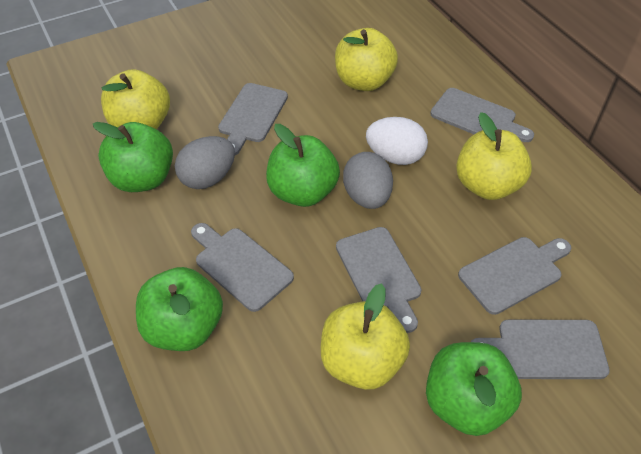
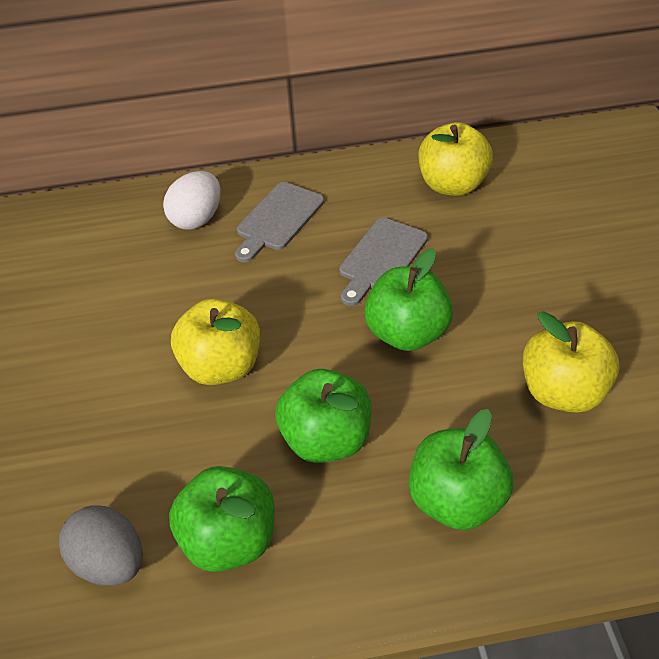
grey cutting board: 6 -> 2
grey egg: 2 -> 1
yellow apple: 4 -> 3

